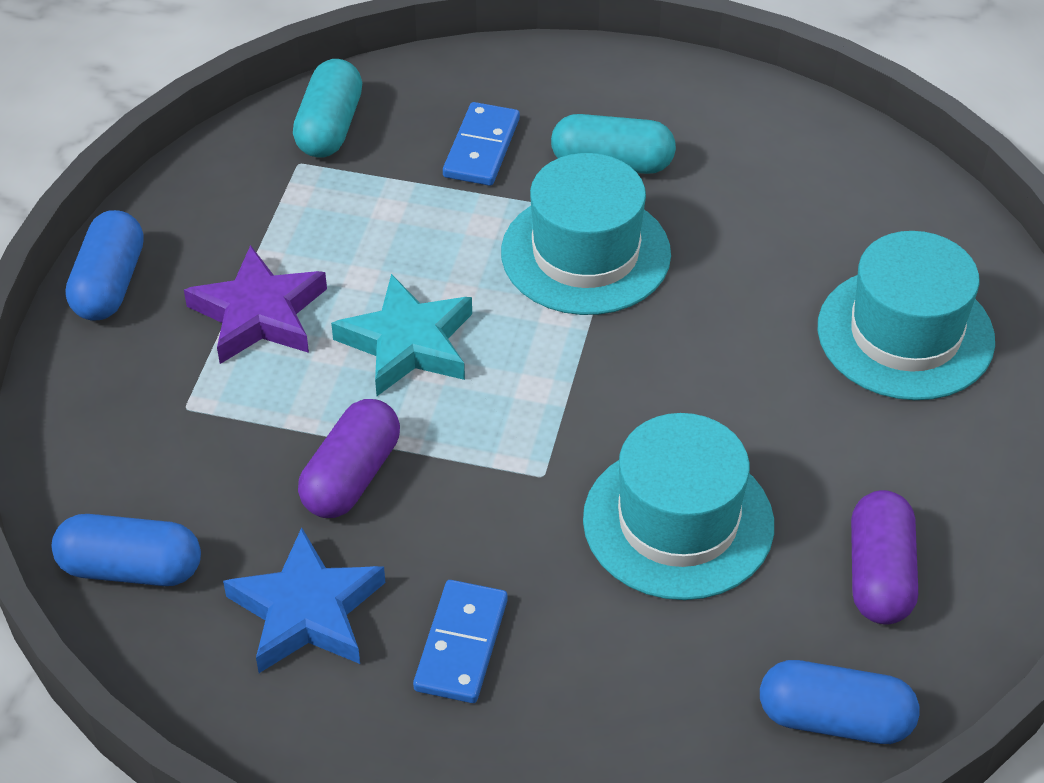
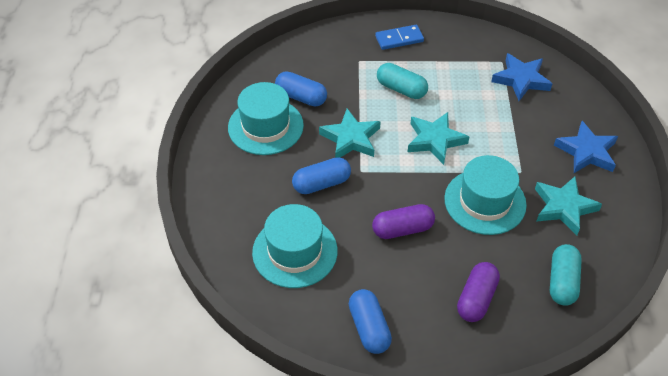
blue domino: 2 -> 1
blue star: 1 -> 2
purple star: 1 -> 0
turquoise star: 1 -> 3

